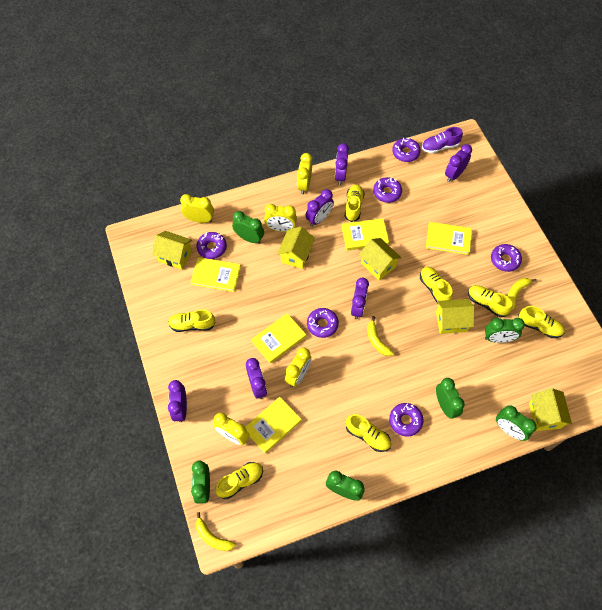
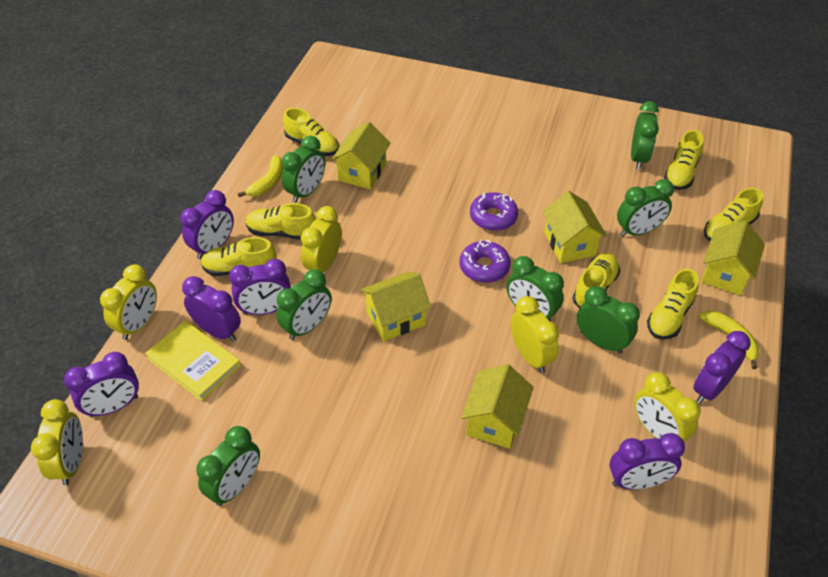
green clock: 6 -> 7
purple donut: 6 -> 2
purple shoe: 1 -> 0
yellow banana: 3 -> 2
yellow book: 5 -> 1

